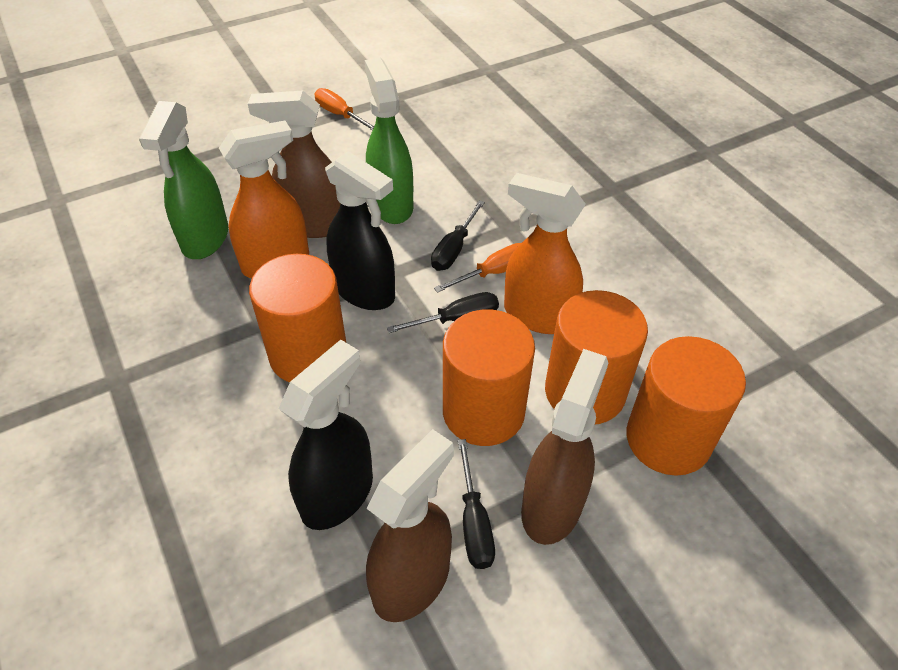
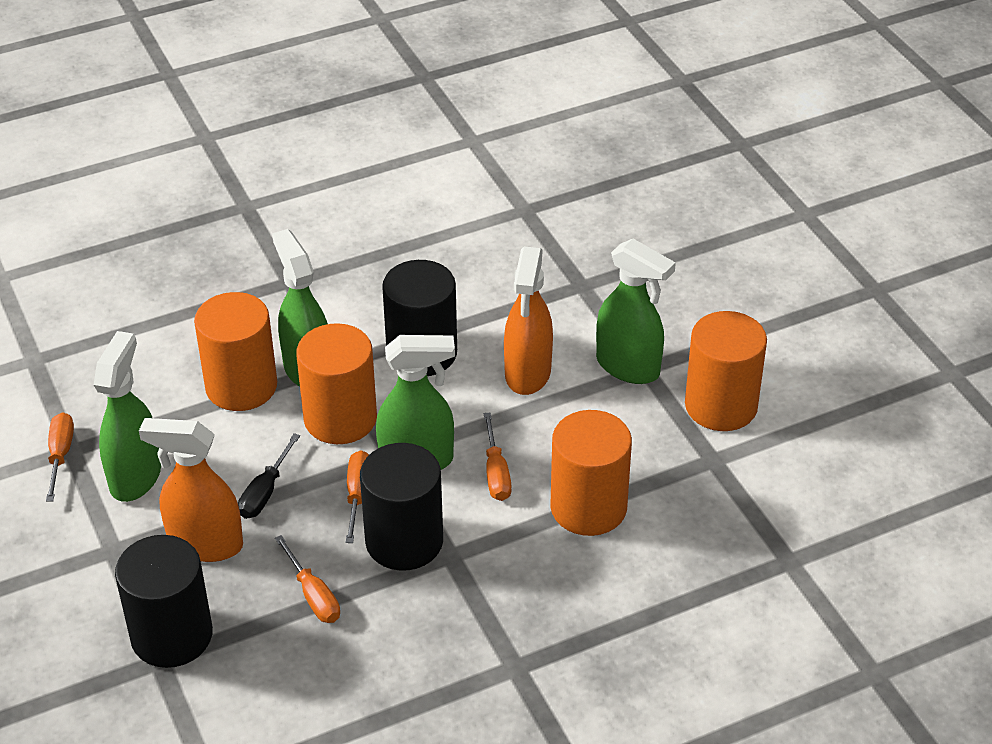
black cylinder: 0 -> 3
black screwdriver: 3 -> 1
black spray bottle: 2 -> 0
brown spray bottle: 3 -> 0
green spray bottle: 2 -> 4
orange screwdriver: 2 -> 4

